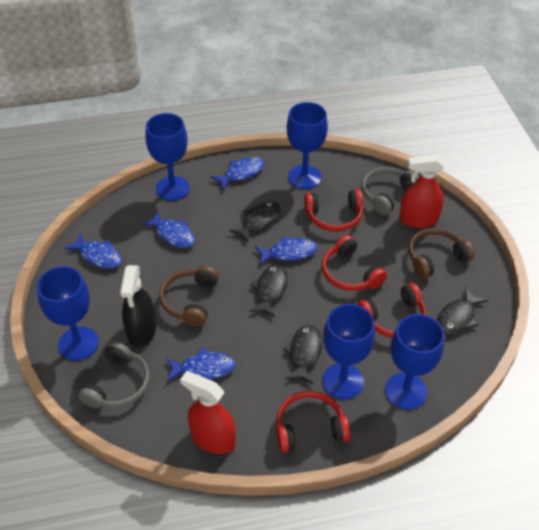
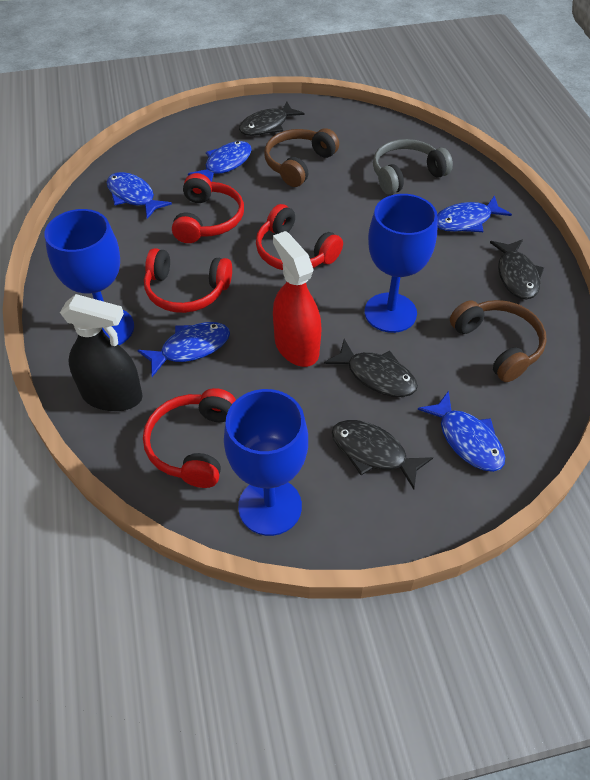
blue goblet: 5 -> 3
grey headphones: 2 -> 1
red spray bottle: 2 -> 1

